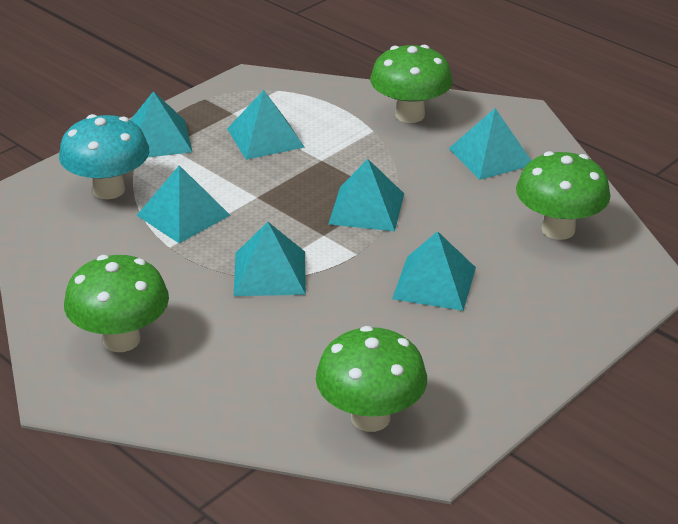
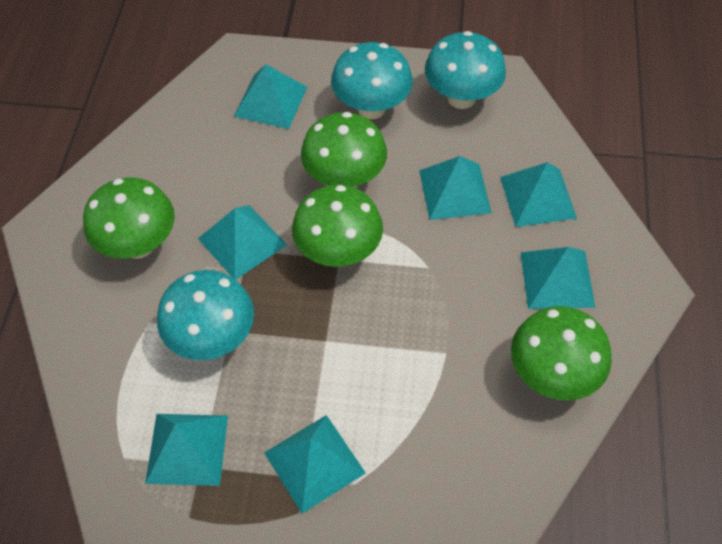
turquoise mushroom: 1 -> 3

